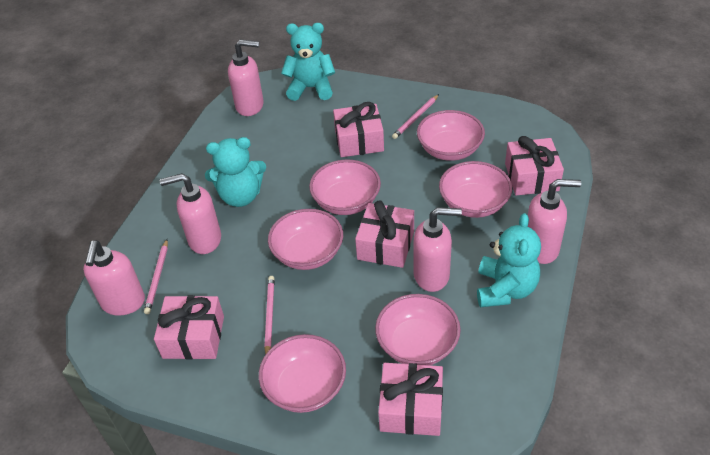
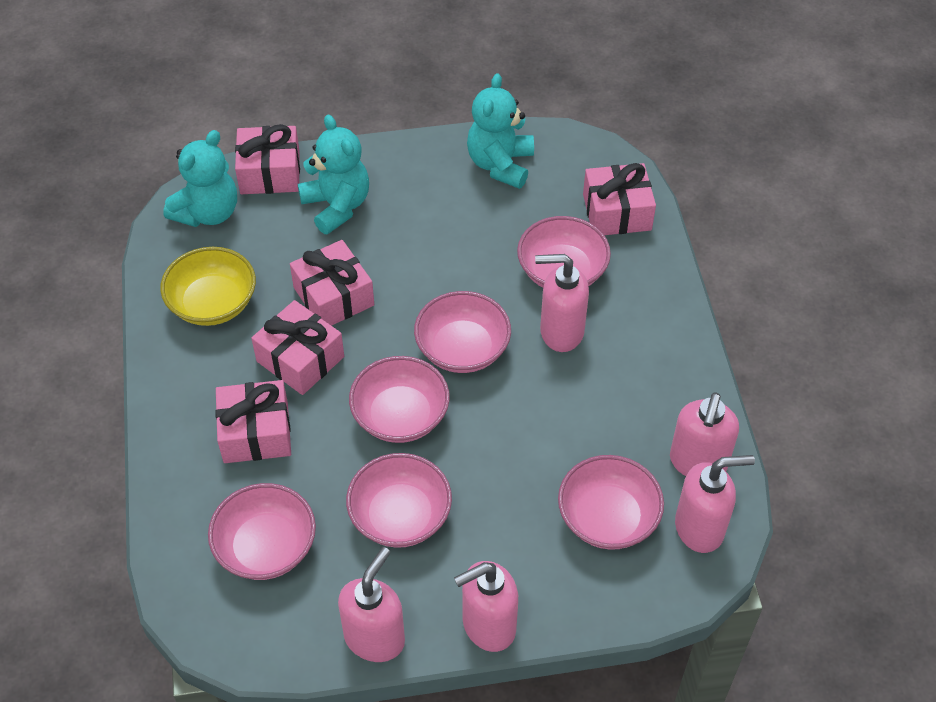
pink pencil: 3 -> 0
yellow bowl: 0 -> 1

